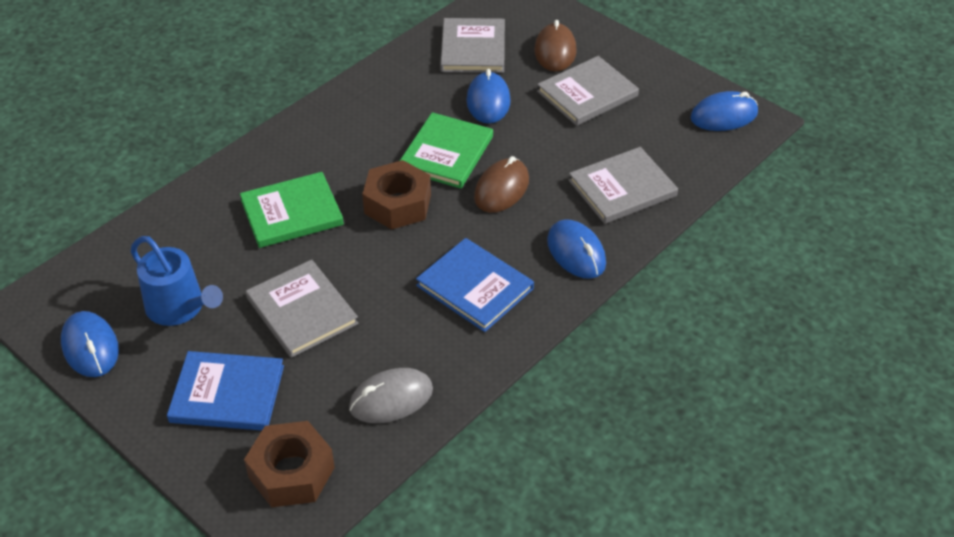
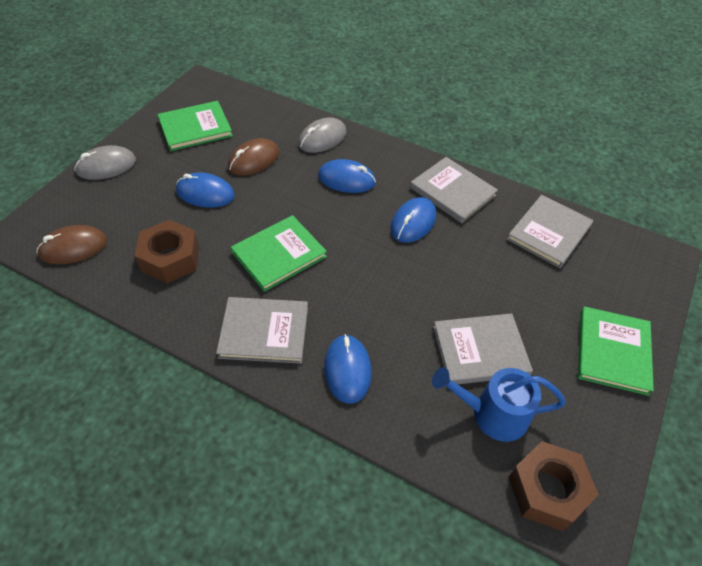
blue book: 2 -> 0
green book: 2 -> 3
grey mouse: 1 -> 2

